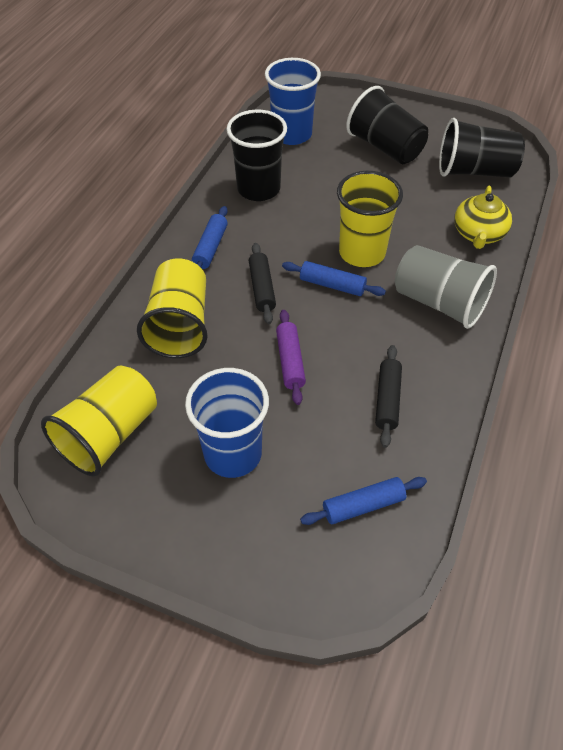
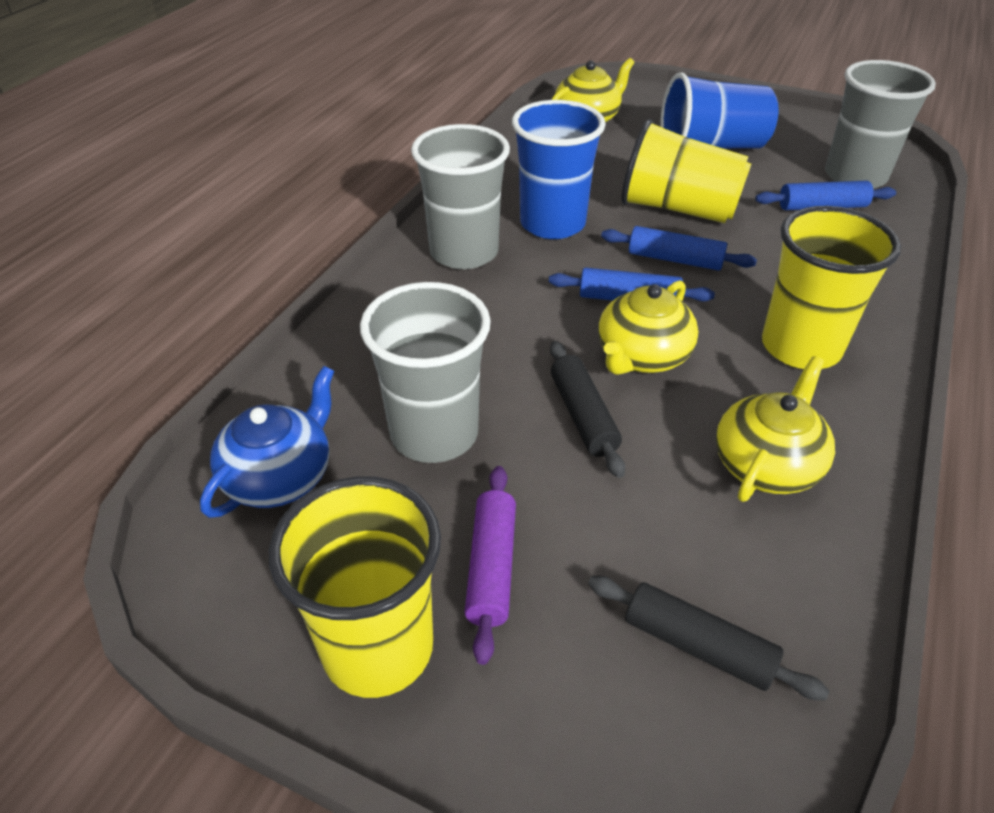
black cup: 3 -> 0
blue teapot: 0 -> 1
grey cup: 1 -> 3
yellow teapot: 1 -> 3

